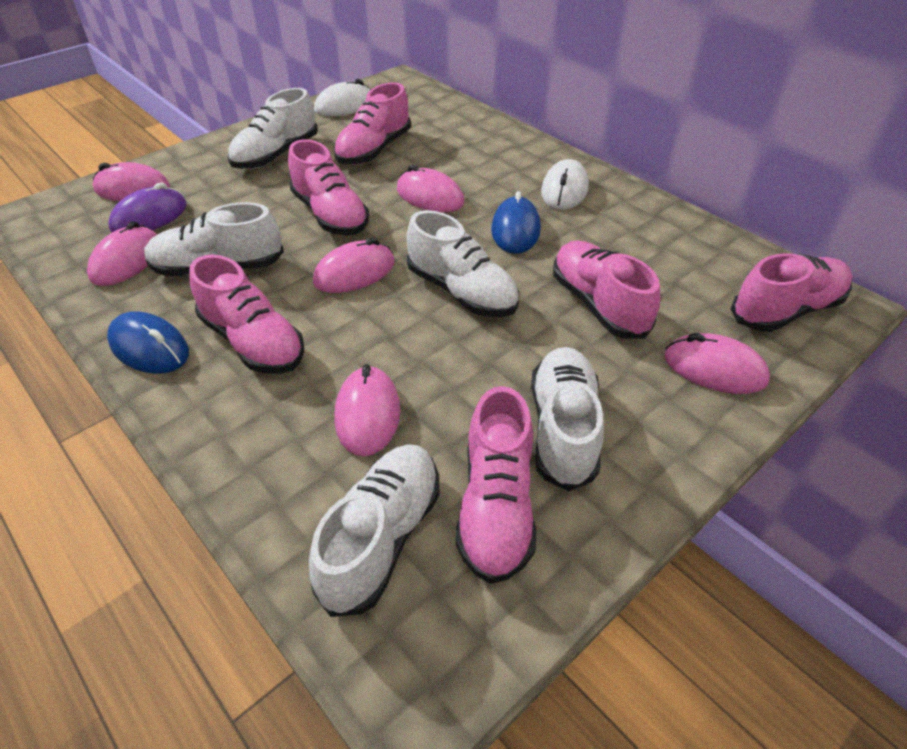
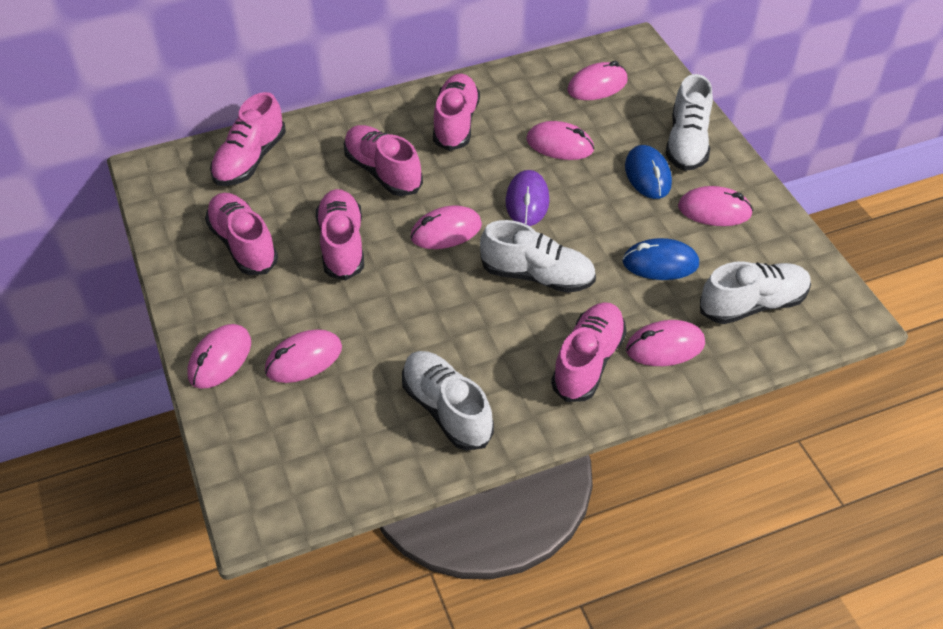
pink mouse: 6 -> 7
white mouse: 2 -> 0
white shoe: 5 -> 4

